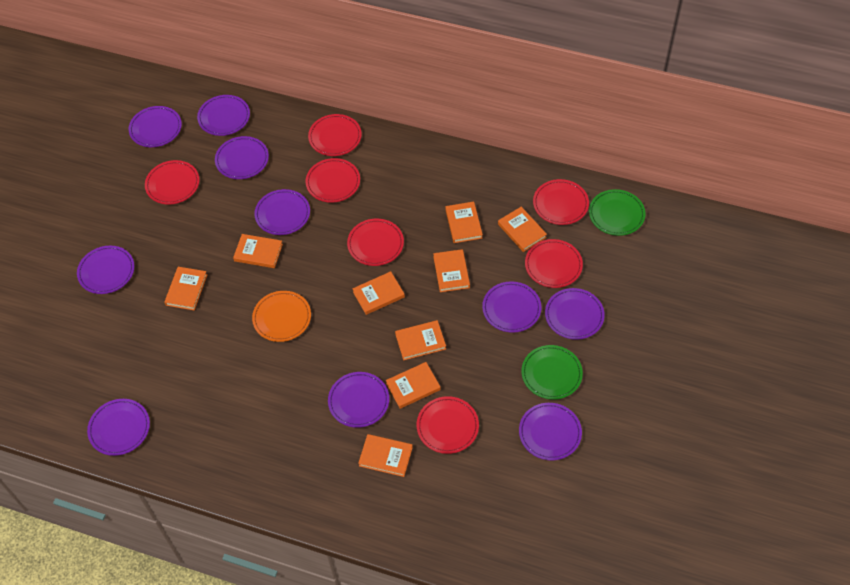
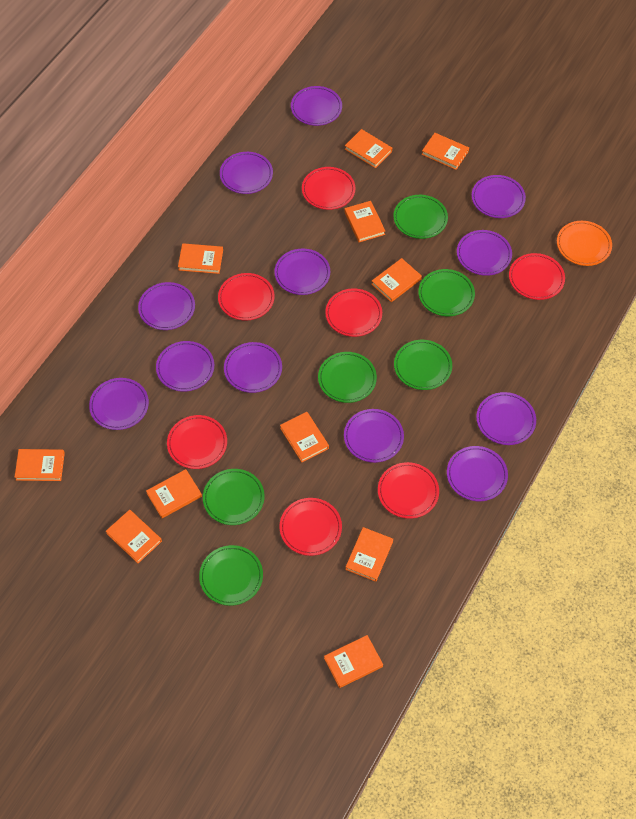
green plate: 2 -> 6
orange book: 9 -> 11
purple plate: 10 -> 12

